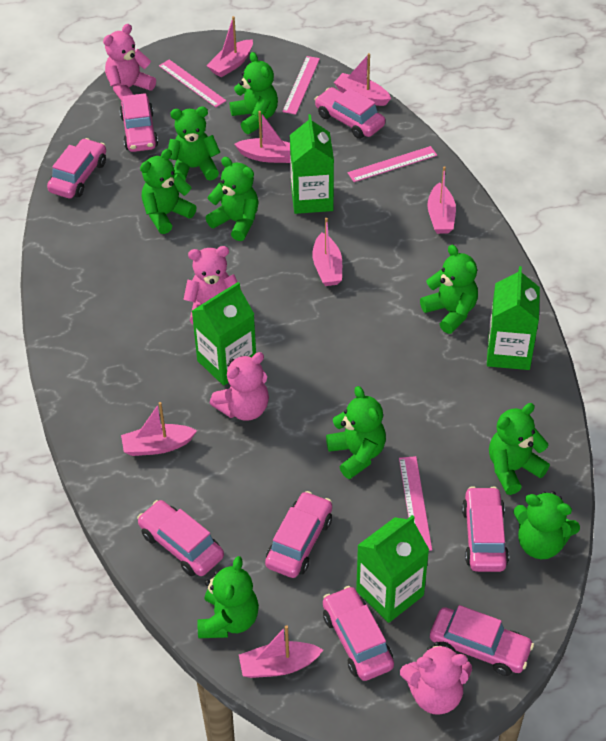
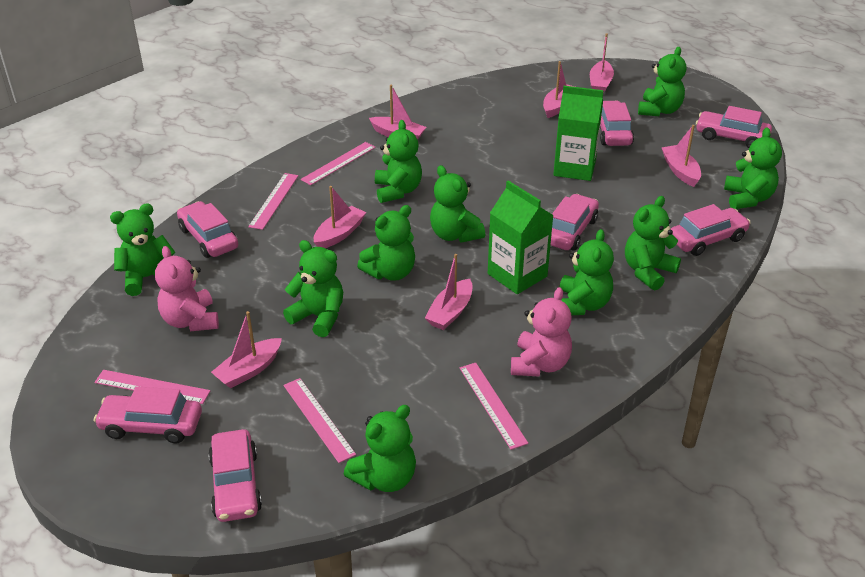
green carton: 4 -> 2
green teddy bear: 9 -> 10
pink car: 8 -> 7
pink ruler: 4 -> 5
pink teddy bear: 4 -> 2

